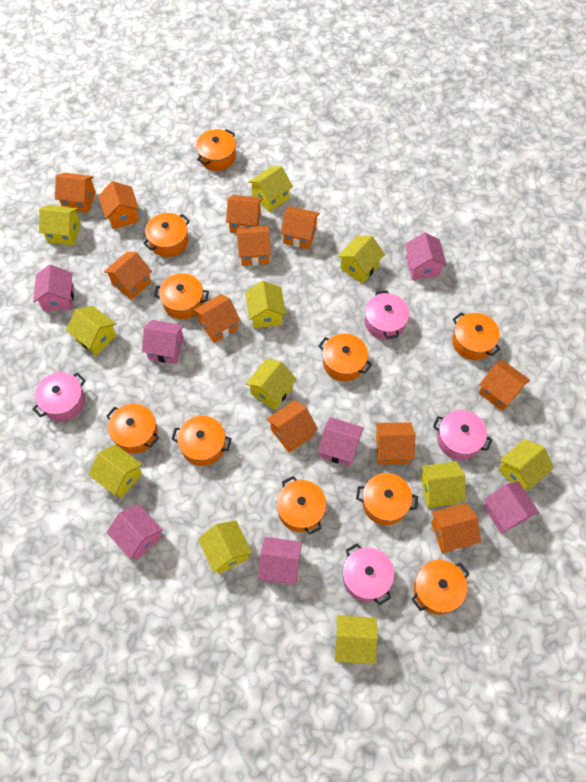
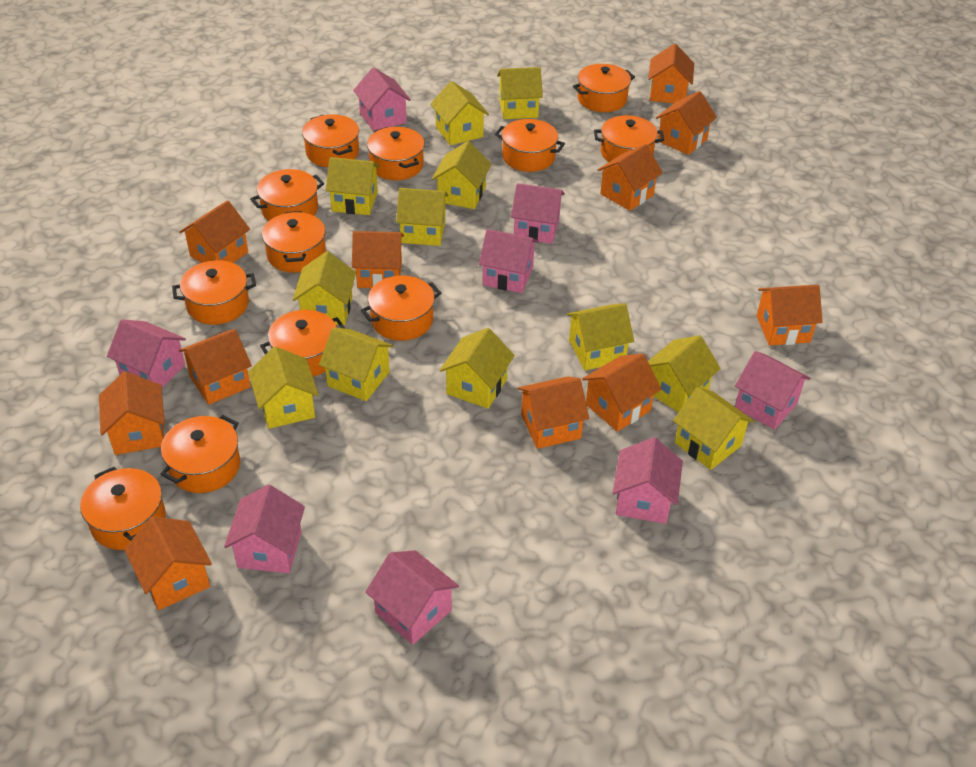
orange pot: 10 -> 12
pink house: 7 -> 8
pink pot: 4 -> 0
yellow house: 11 -> 12

